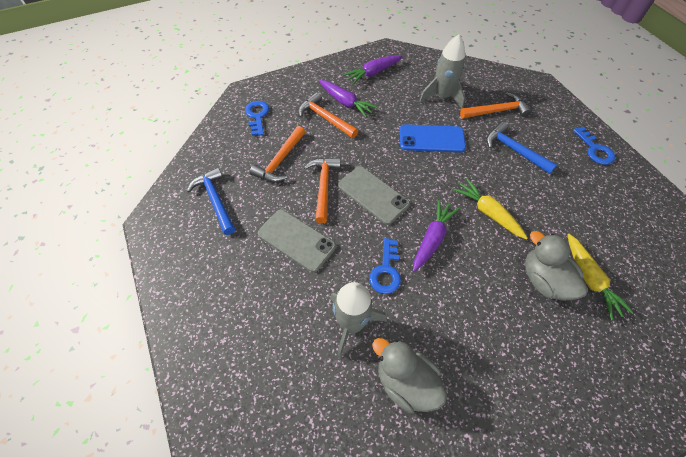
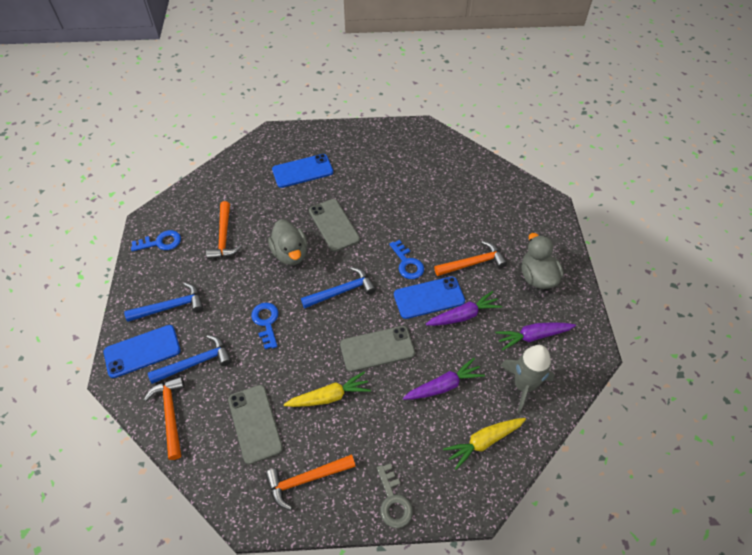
blue hammer: 2 -> 3
blue phone: 1 -> 3
grey key: 0 -> 1
grey phone: 2 -> 3
grey rocket: 2 -> 1

